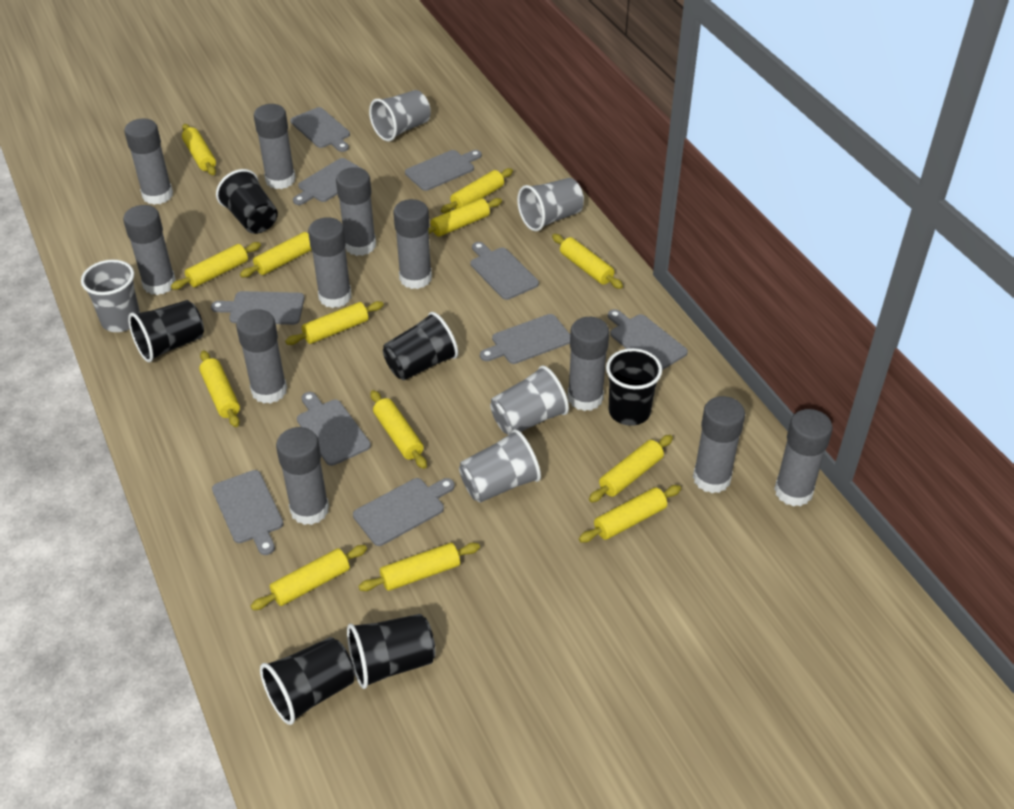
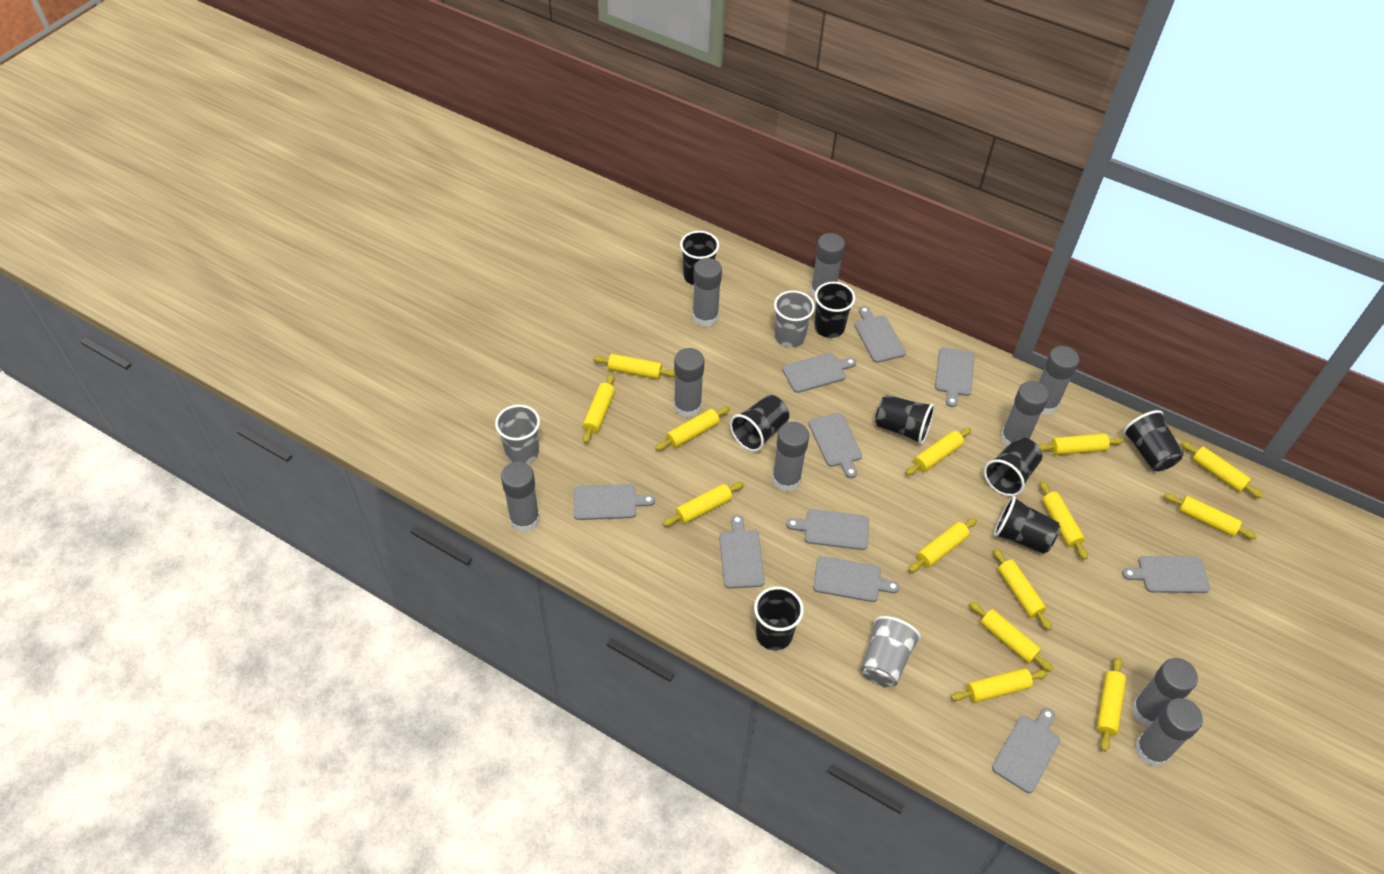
black cup: 6 -> 8
grey cup: 5 -> 3
grey glue stick: 11 -> 9
yellow rolling pin: 13 -> 14

